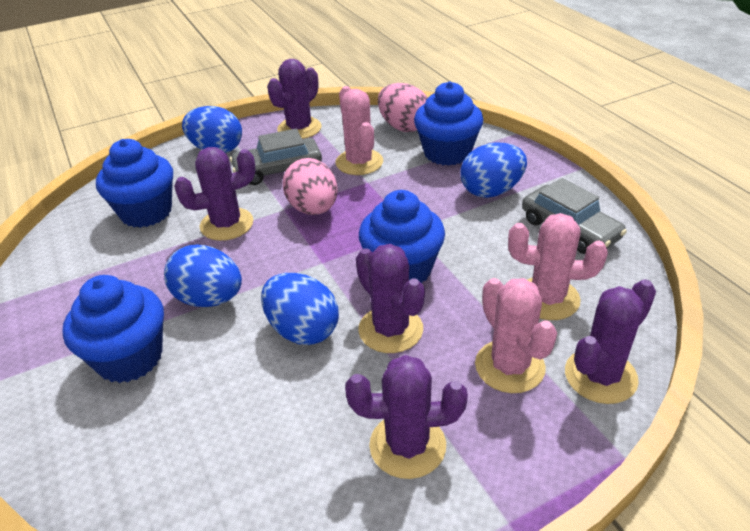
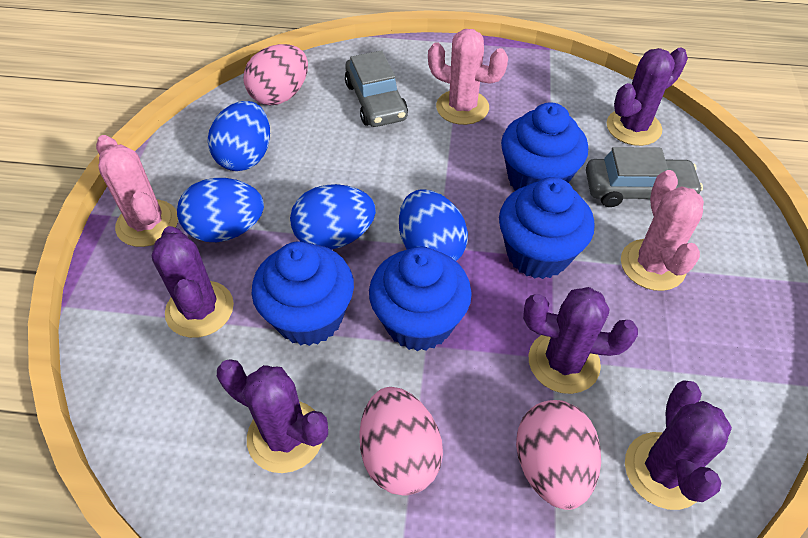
pink egg: 2 -> 3

